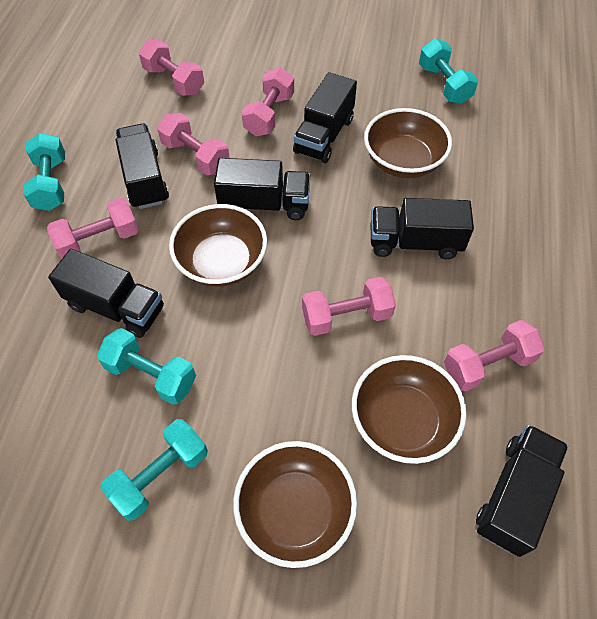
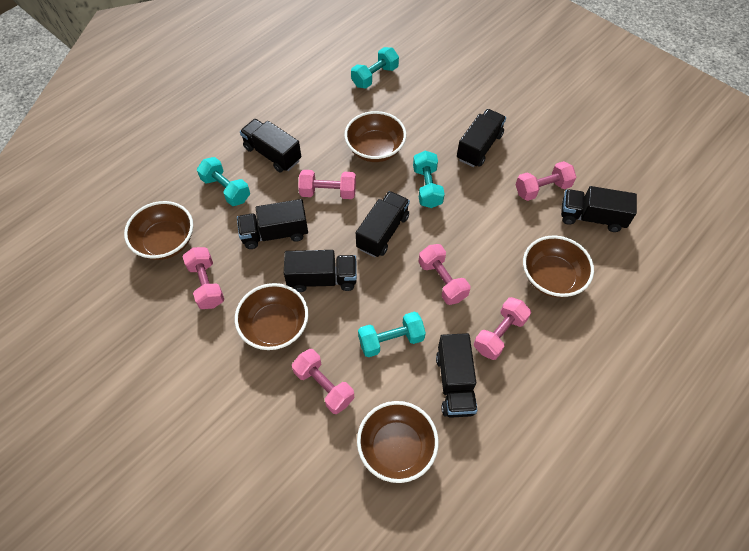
black truck: 6 -> 7
brown bowl: 4 -> 5

